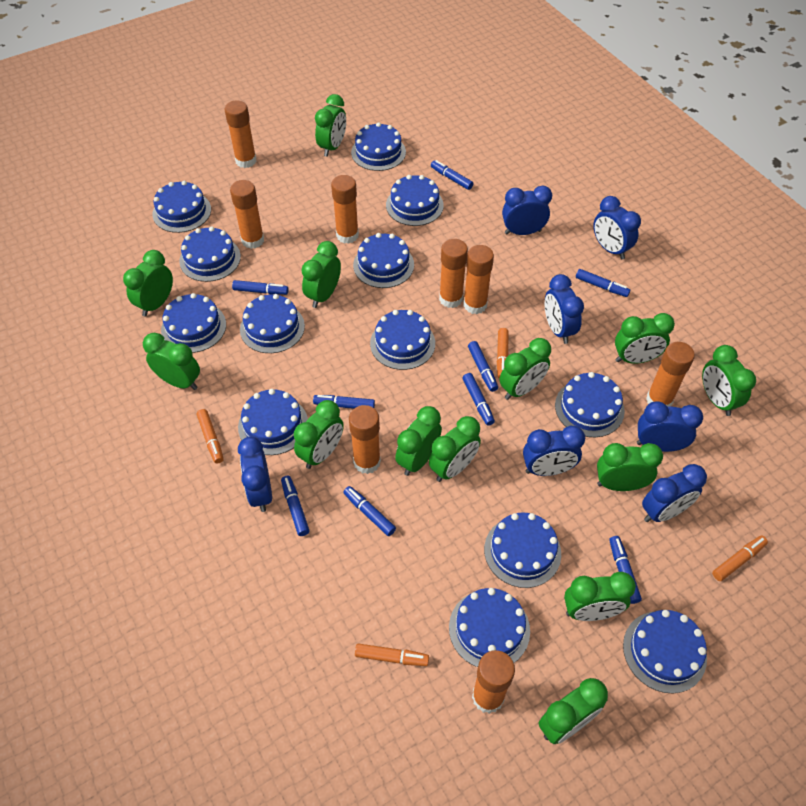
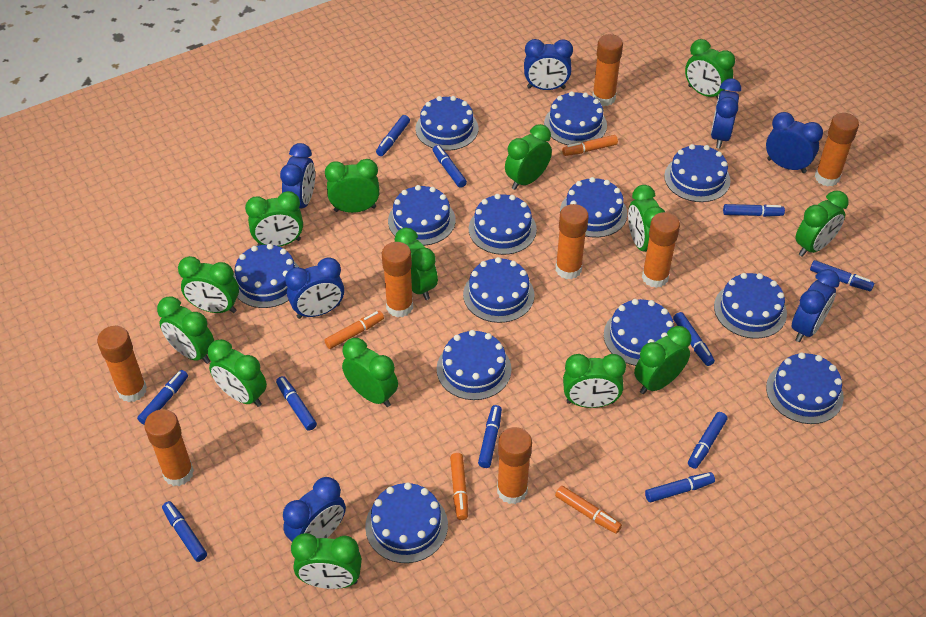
blue marker: 9 -> 11
green clock: 13 -> 14

